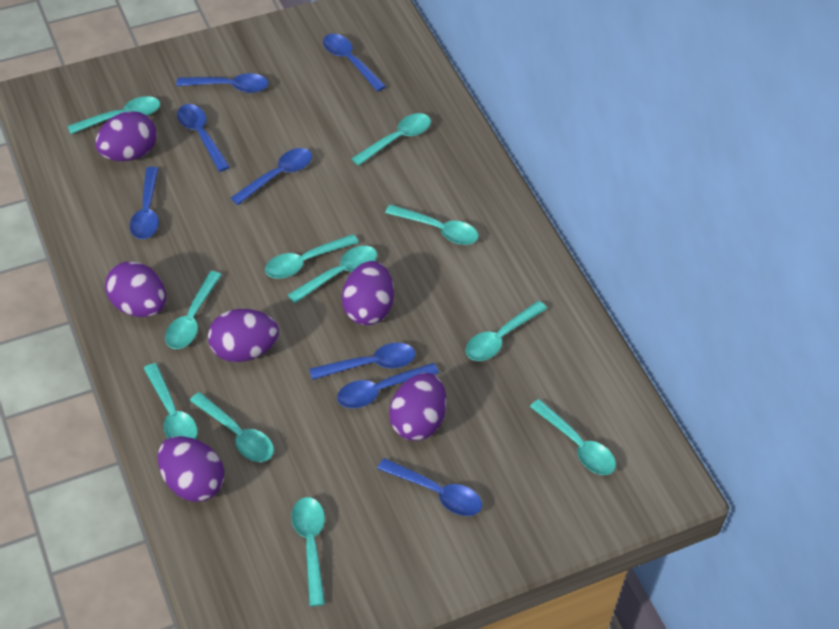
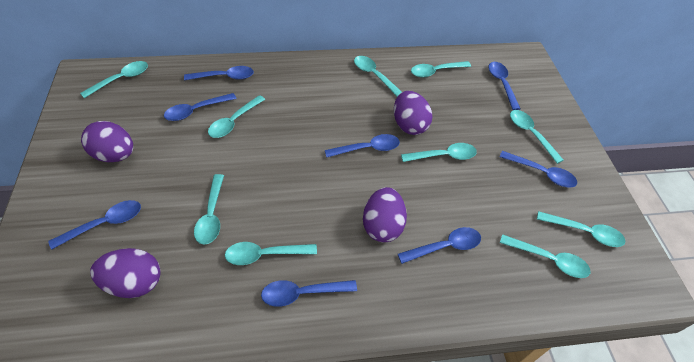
purple egg: 6 -> 4
turquoise spoon: 11 -> 10

